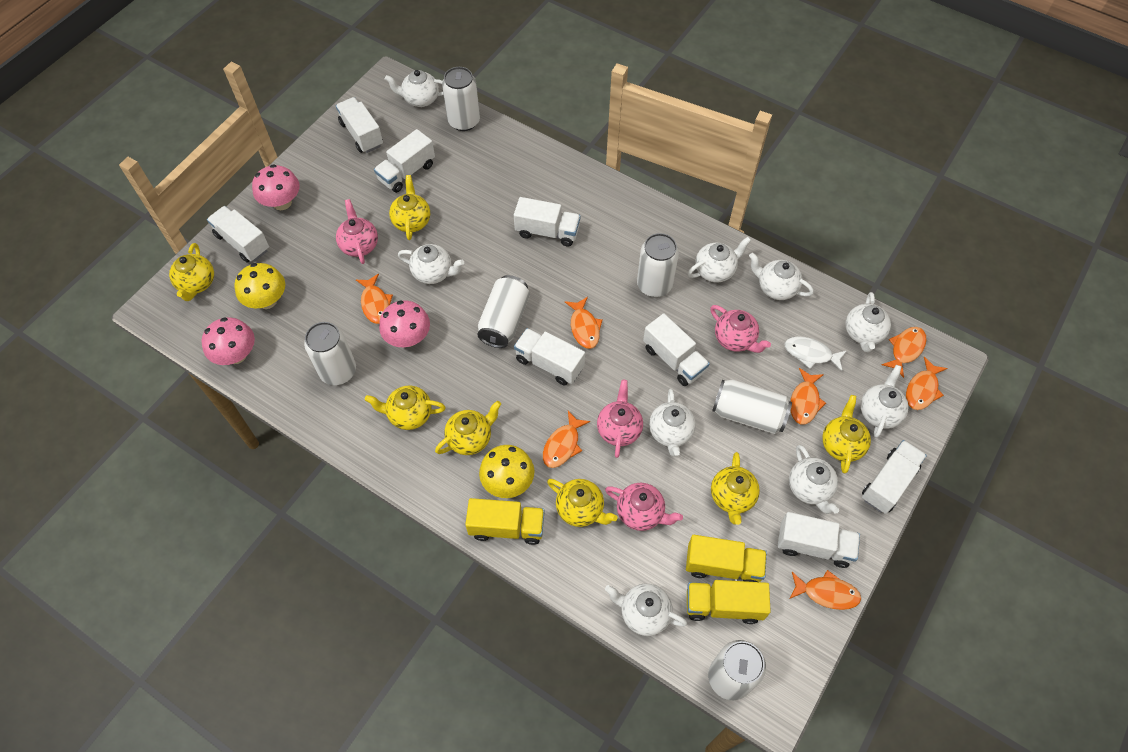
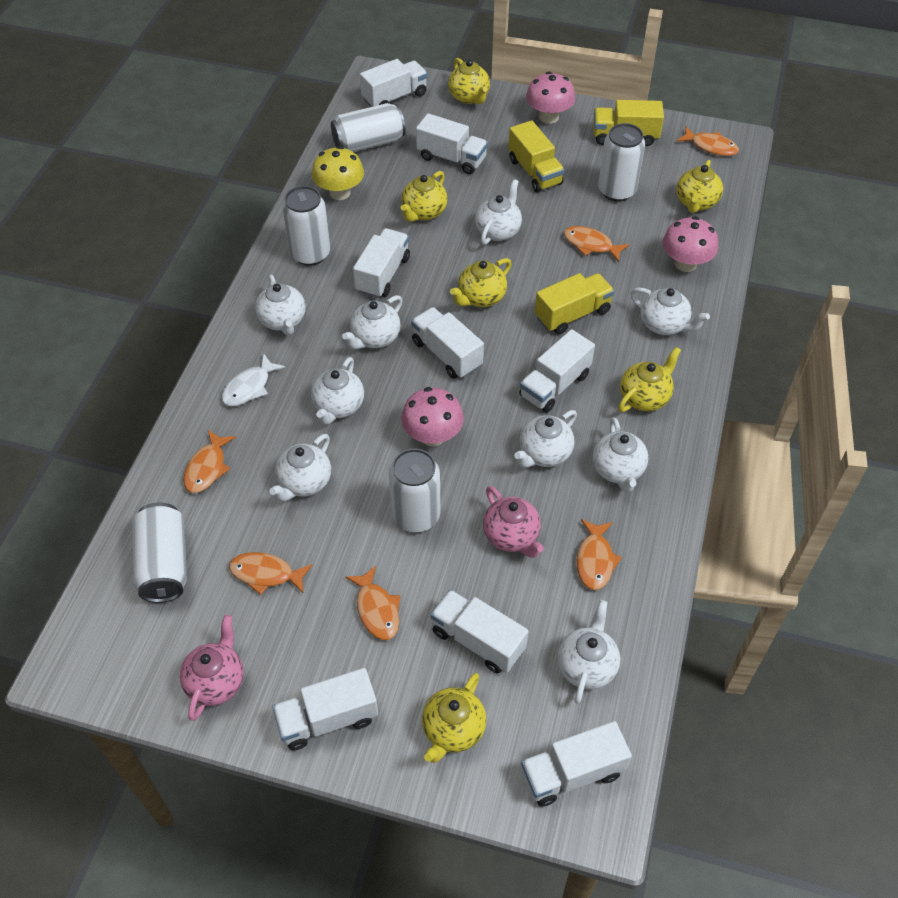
orange fish: 7 -> 6
pink teapot: 4 -> 2
white can: 6 -> 5
yellow mushroom: 2 -> 1
yellow teapot: 7 -> 6

